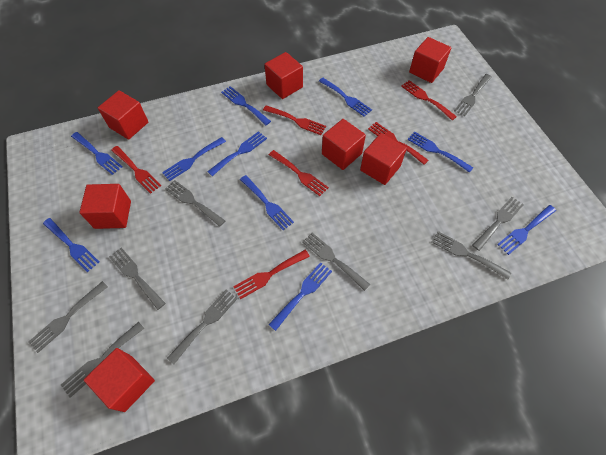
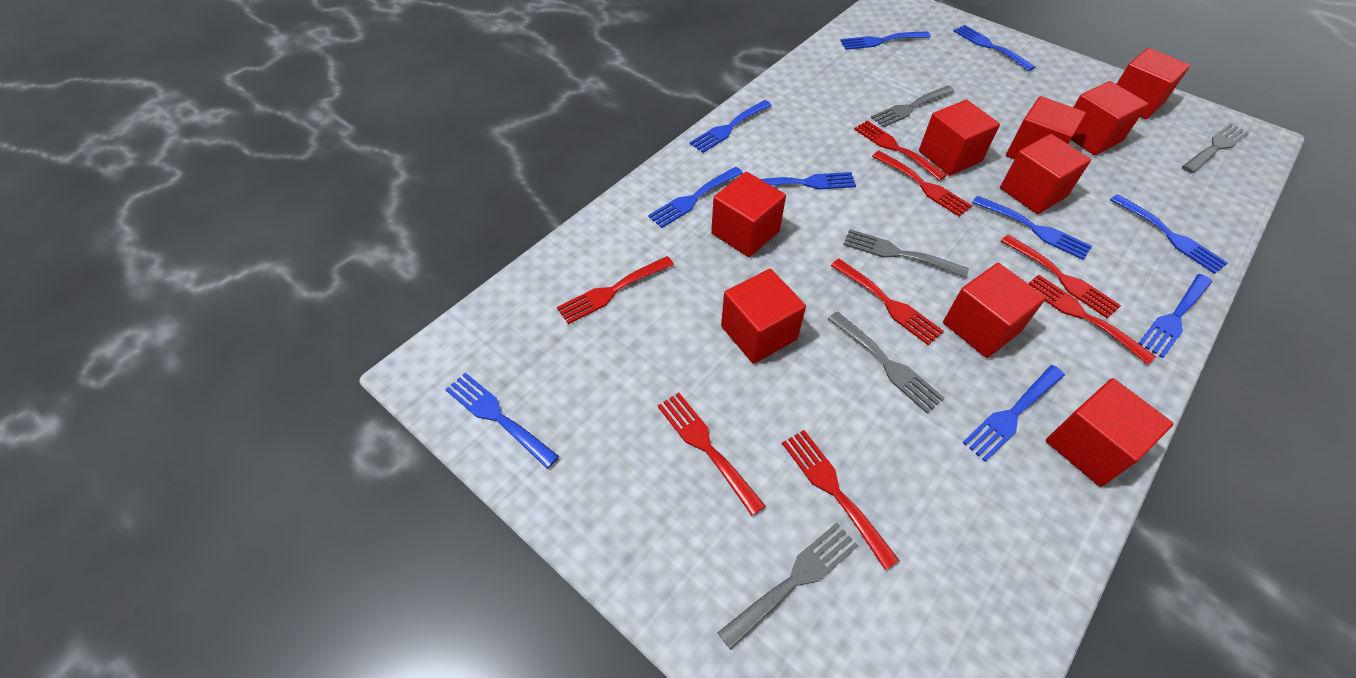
grey fork: 9 -> 5
red cube: 7 -> 9
red fork: 6 -> 8

